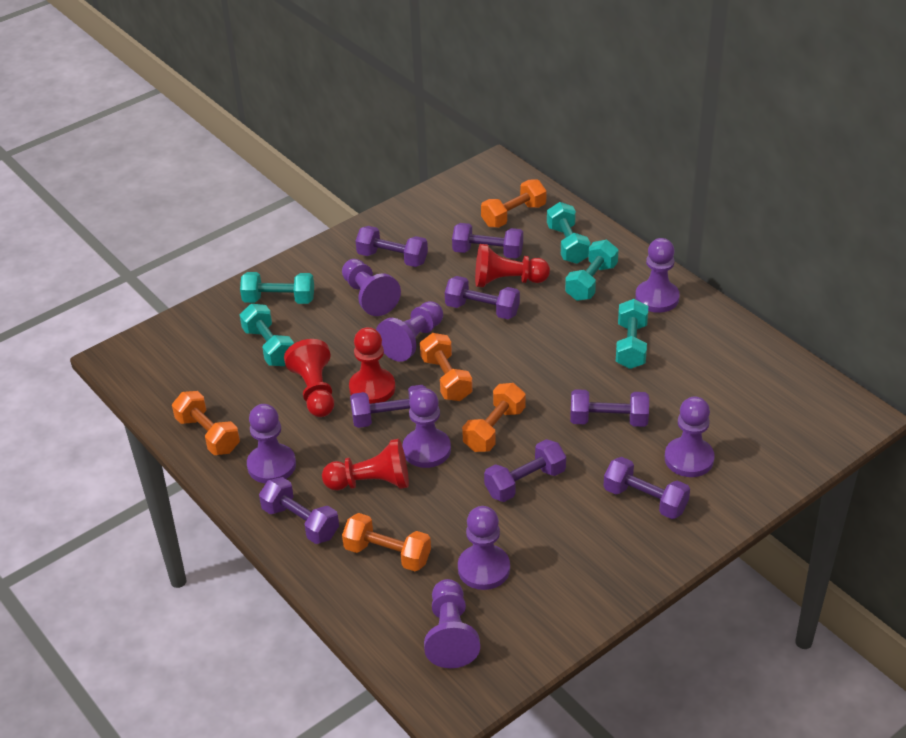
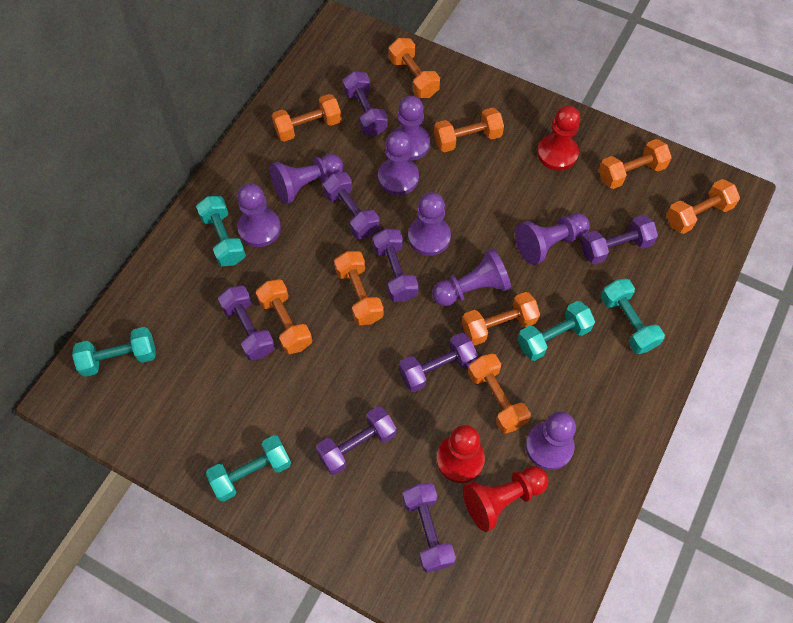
orange dumbbell: 5 -> 9
red pawn: 4 -> 3

